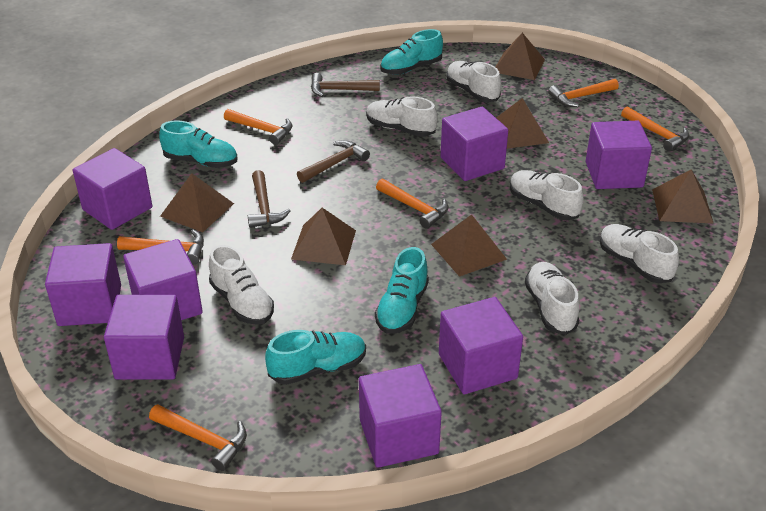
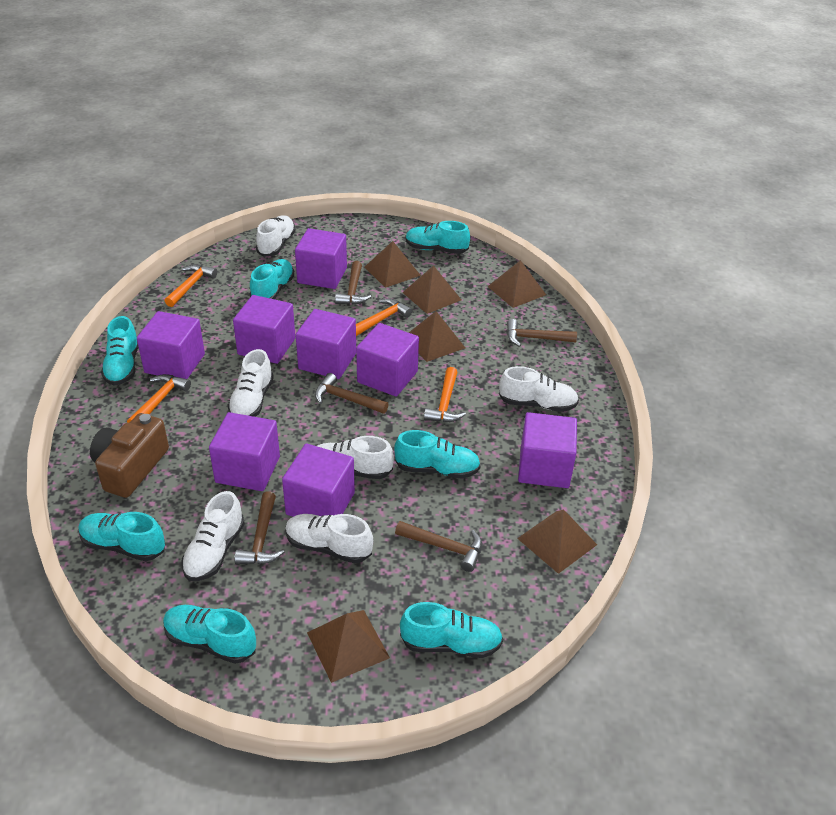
brown camera: 0 -> 1
brown hammer: 3 -> 5
orange hammer: 6 -> 4
turquoise shoe: 4 -> 7

